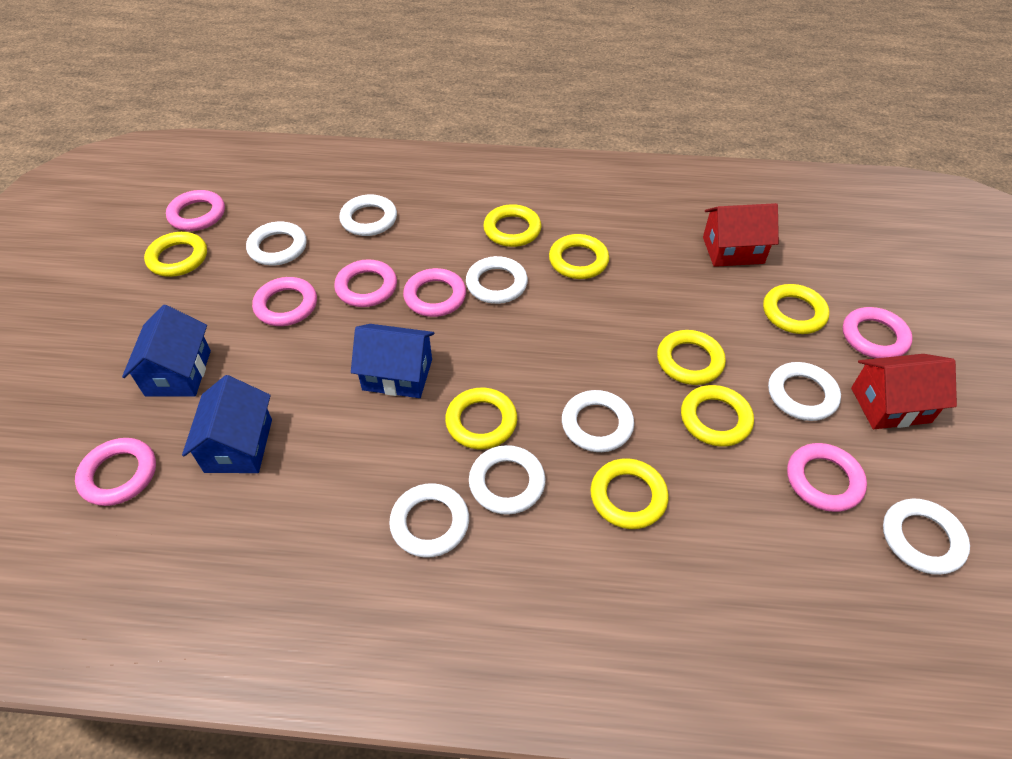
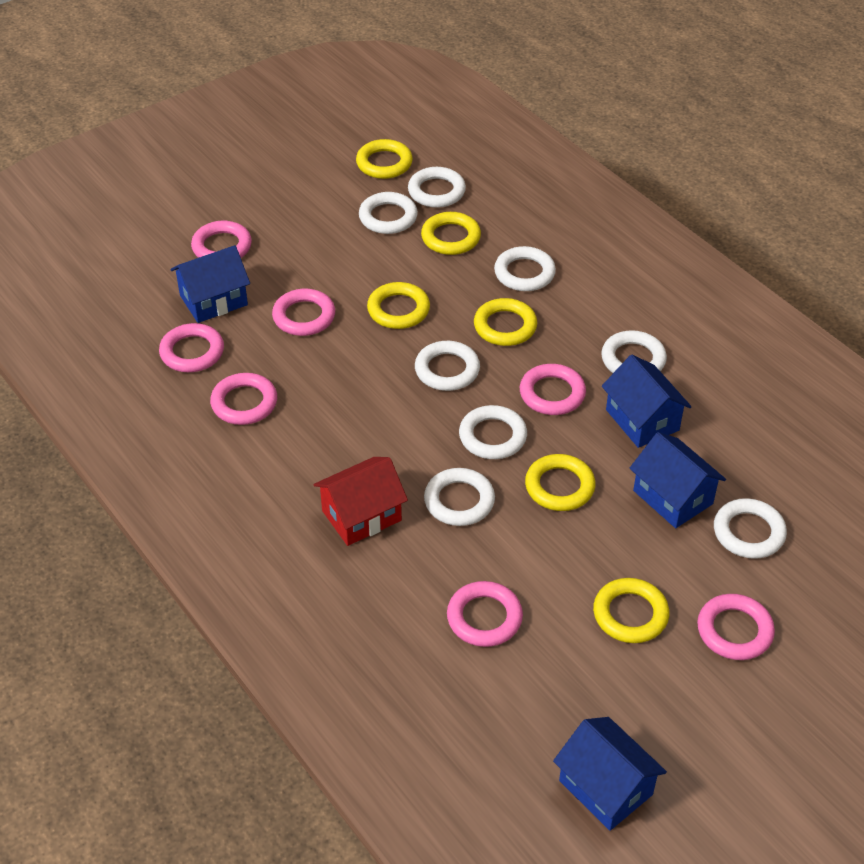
blue house: 3 -> 4
red house: 2 -> 1
yellow ring: 8 -> 6

